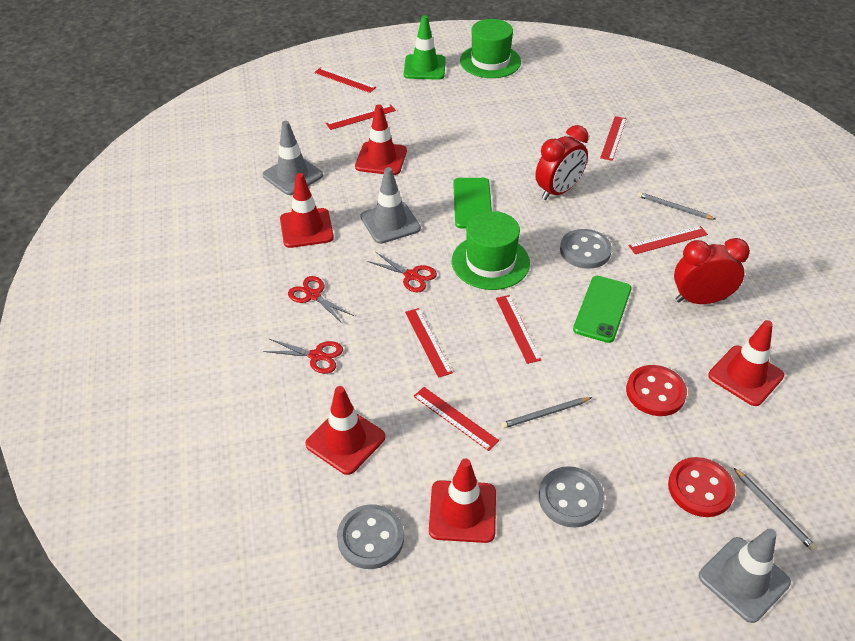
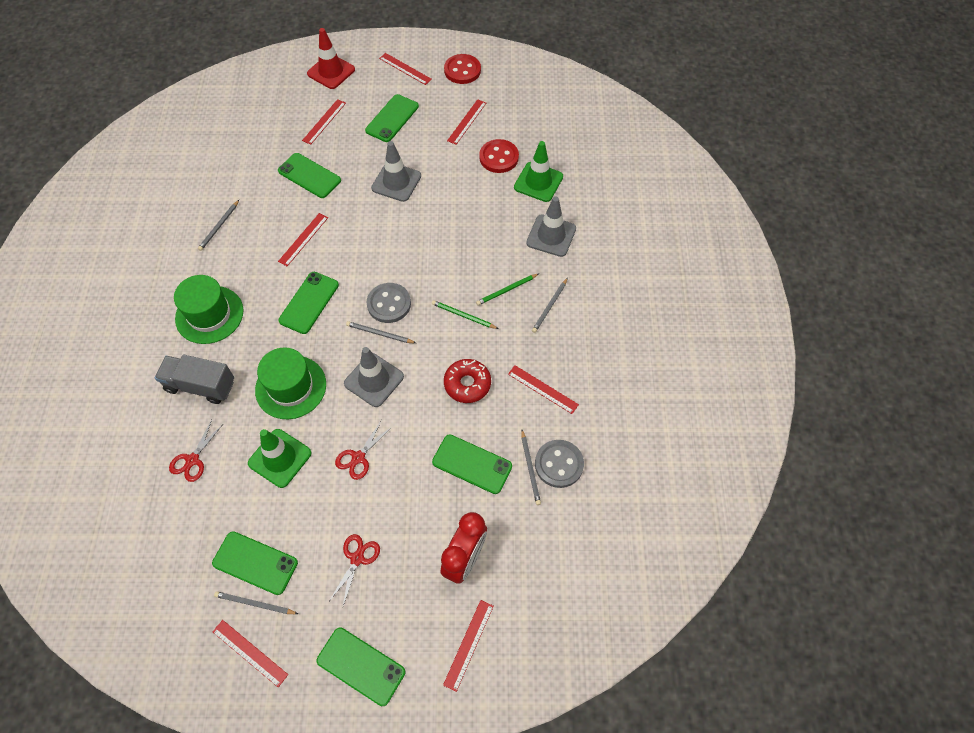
green pencil: 0 -> 2
green phone: 2 -> 6
green traffic cone: 1 -> 2
grey button: 3 -> 2
grey pencil: 3 -> 5
grey truck: 0 -> 1
red clock: 2 -> 1
red donut: 0 -> 1
red traffic cone: 5 -> 1

